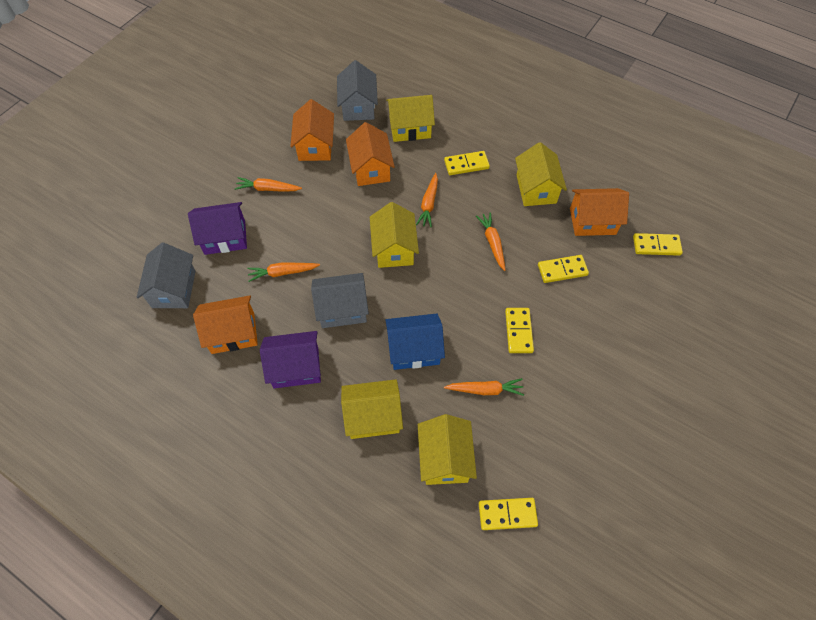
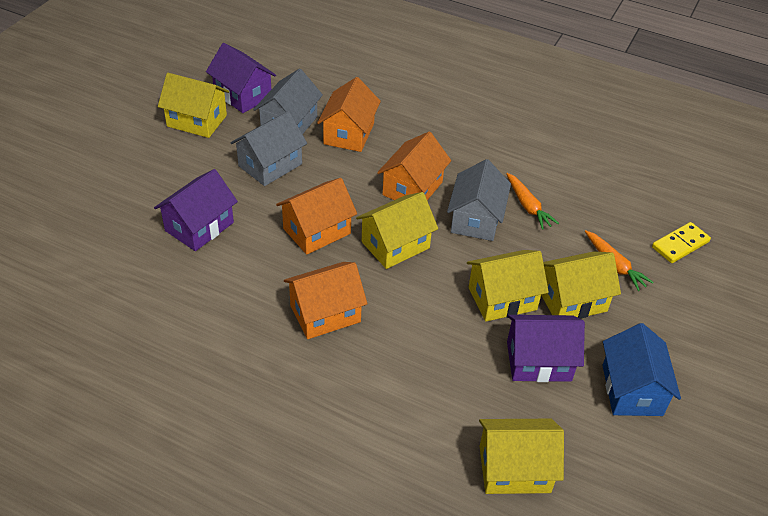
orange carrot: 5 -> 2
purple house: 2 -> 3
yellow domino: 5 -> 1

